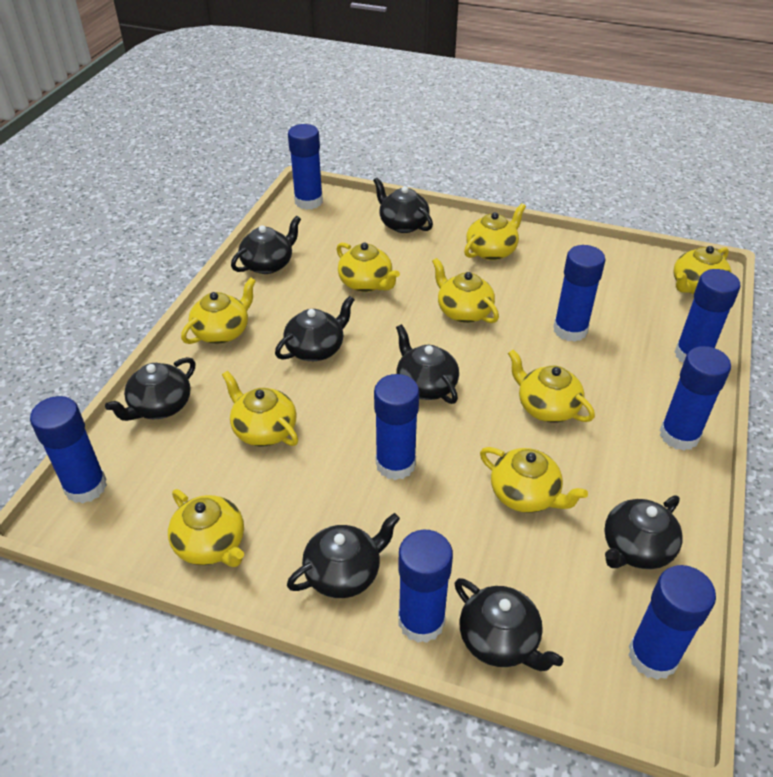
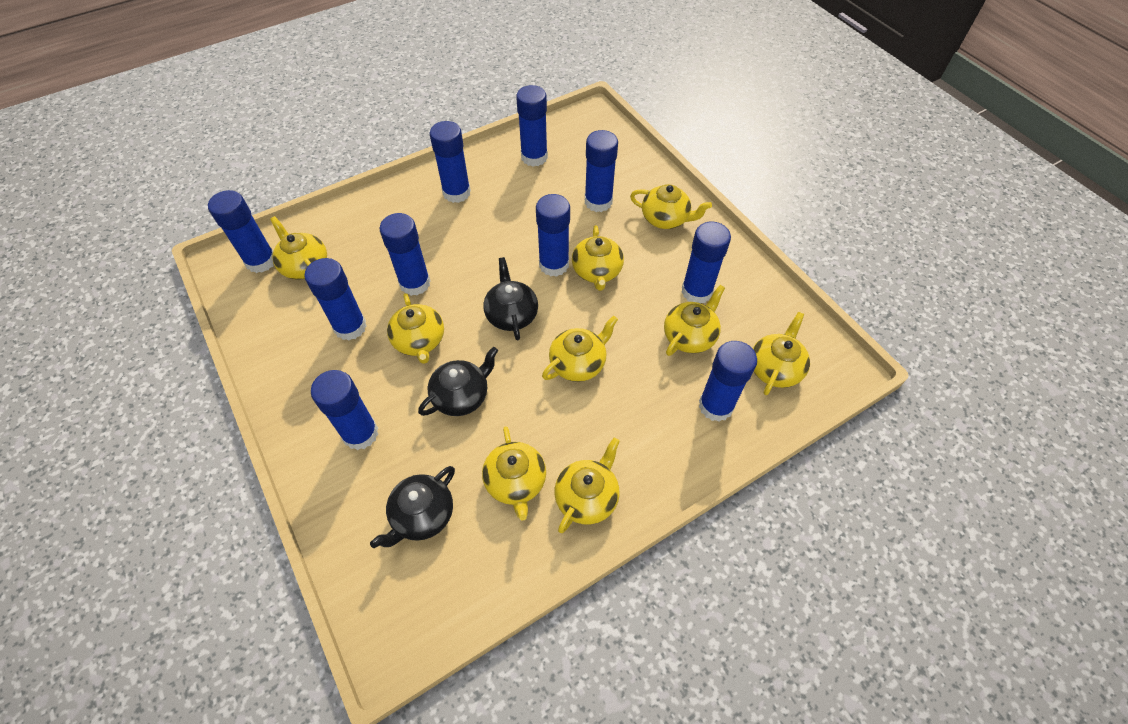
black teapot: 8 -> 3
blue glue stick: 8 -> 10

